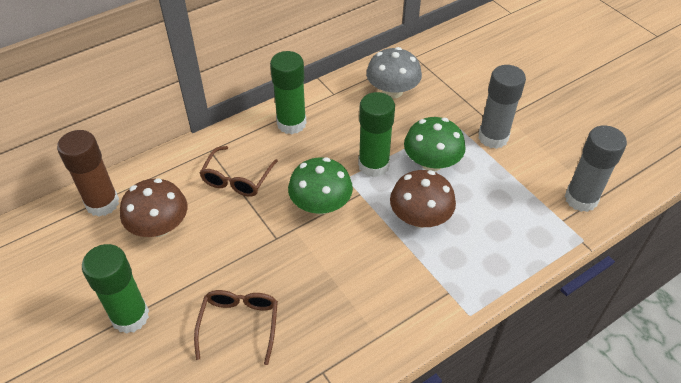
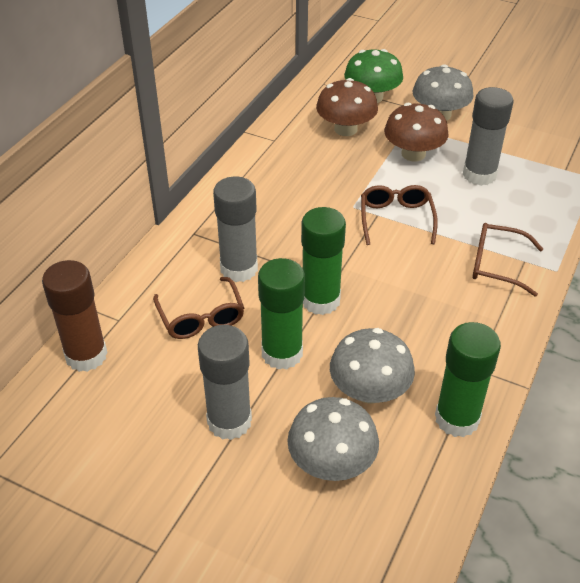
brown glasses: 2 -> 3
green mushroom: 2 -> 1
grey glue stick: 2 -> 3
grey mushroom: 1 -> 3

